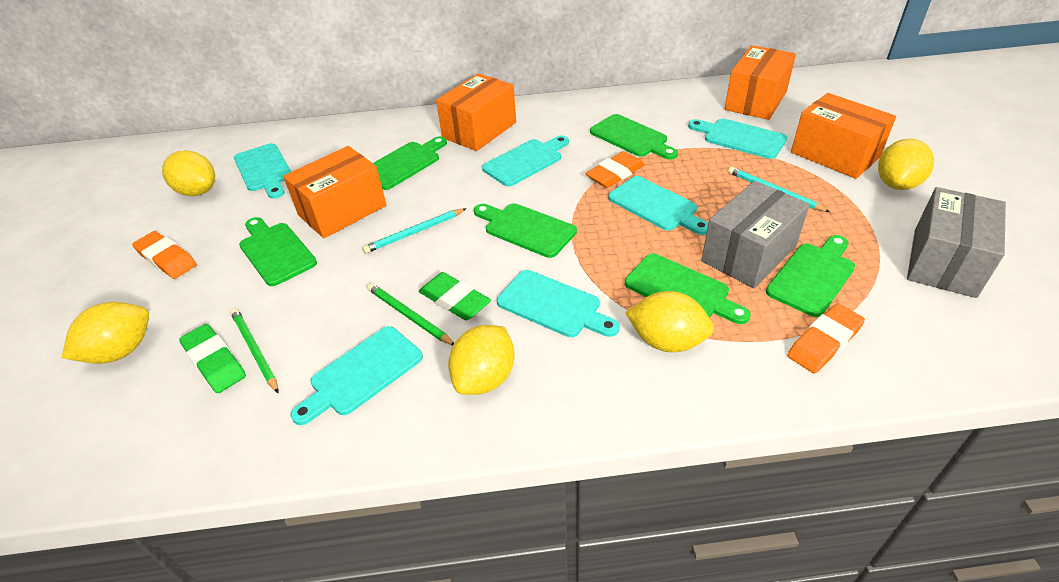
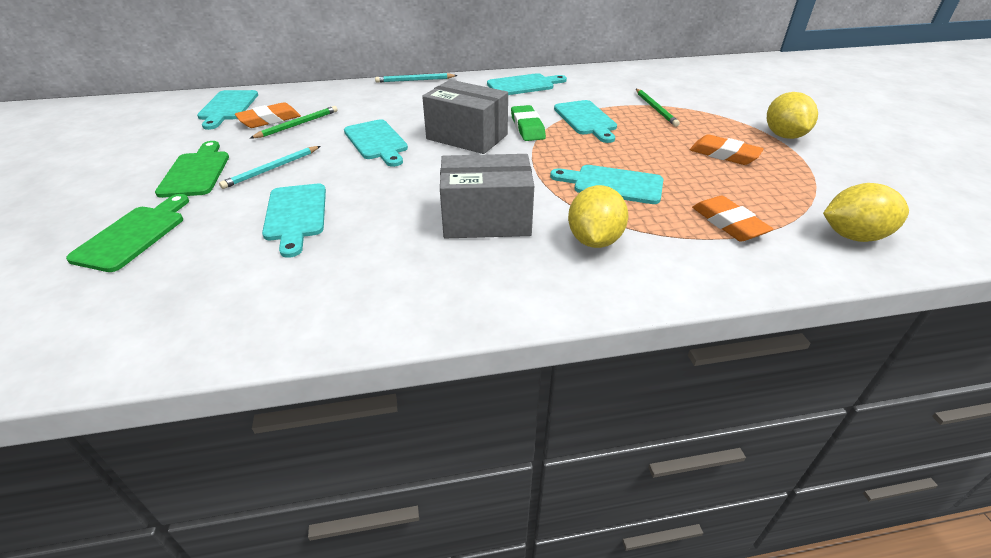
green cutting board: 6 -> 2
green eraser: 2 -> 1
orange box: 4 -> 0
yellow lemon: 5 -> 3

